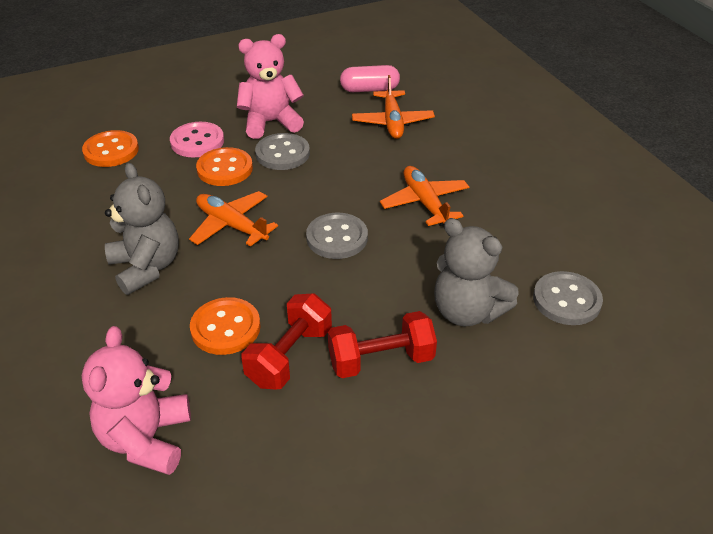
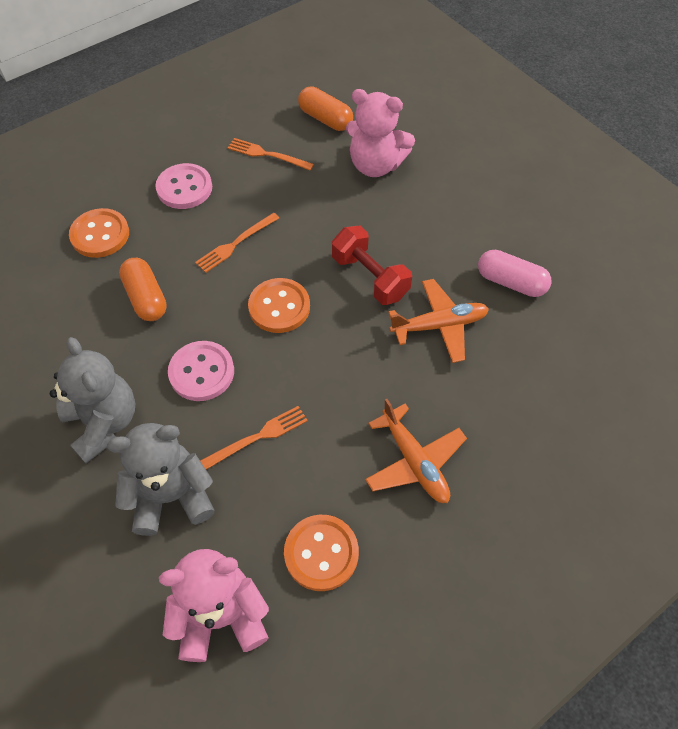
grey button: 3 -> 0
orange capsule: 0 -> 2
orange fork: 0 -> 3
orange plane: 3 -> 2
pink button: 1 -> 2
red dumbbell: 2 -> 1

